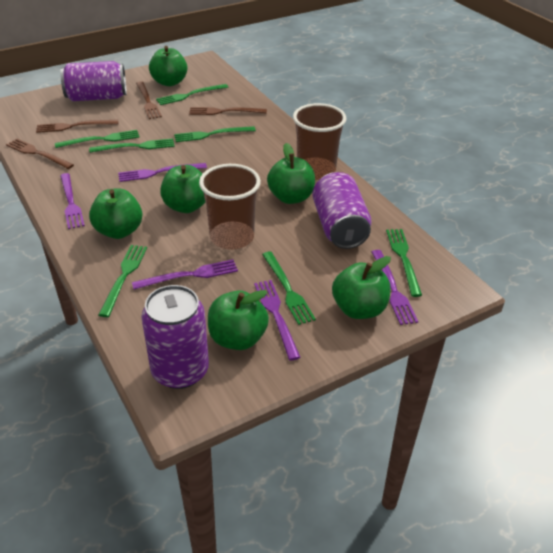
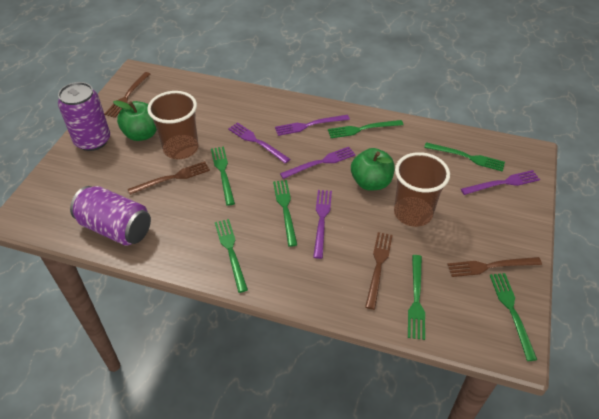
green apple: 6 -> 2
purple can: 3 -> 2

